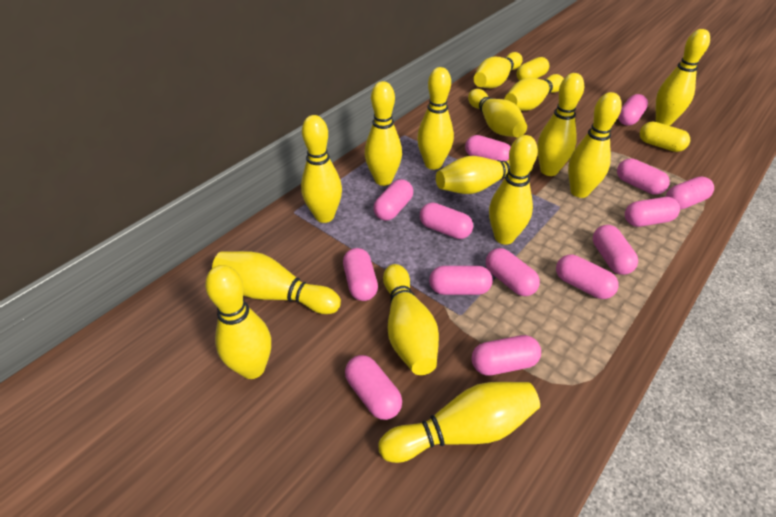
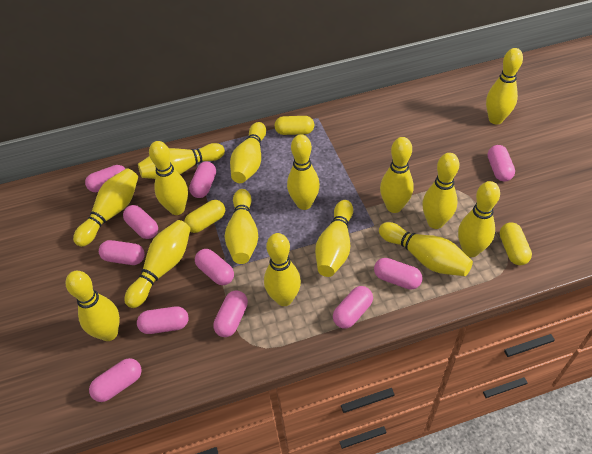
pink capsule: 14 -> 11
yellow capsule: 2 -> 3

